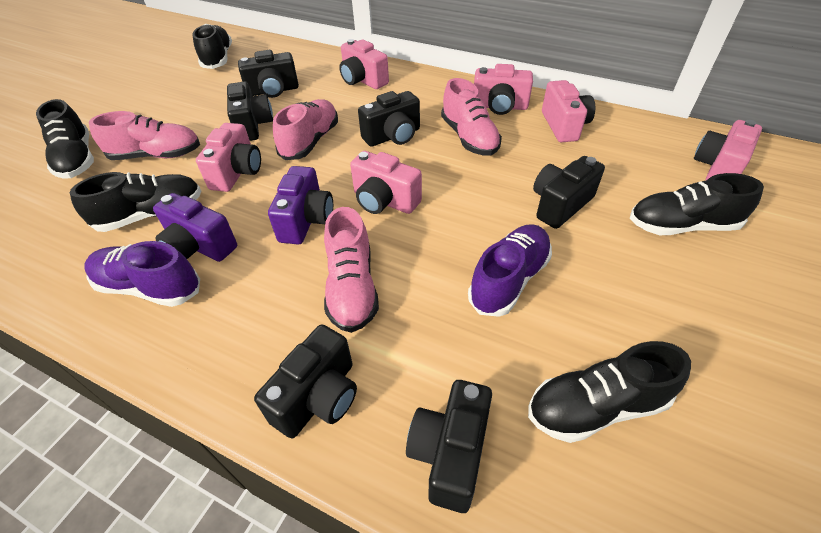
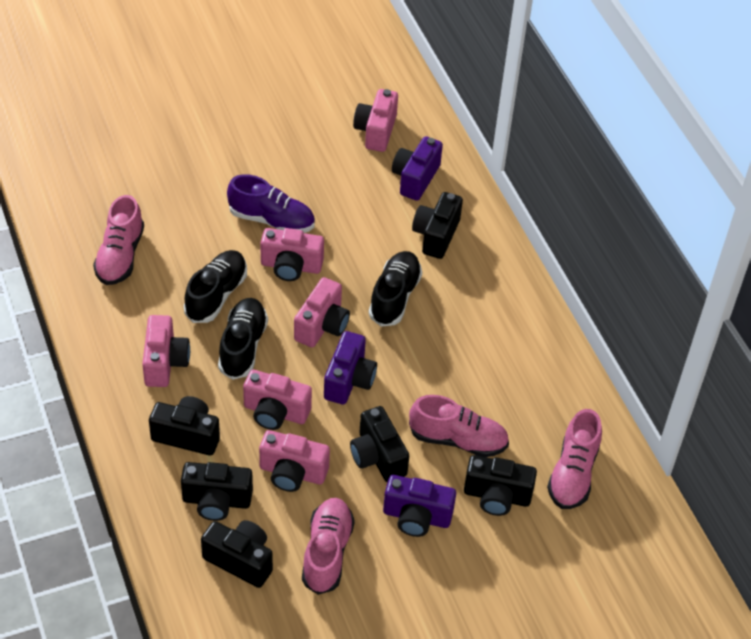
black shoe: 5 -> 3
purple camera: 2 -> 3
purple shoe: 2 -> 1

